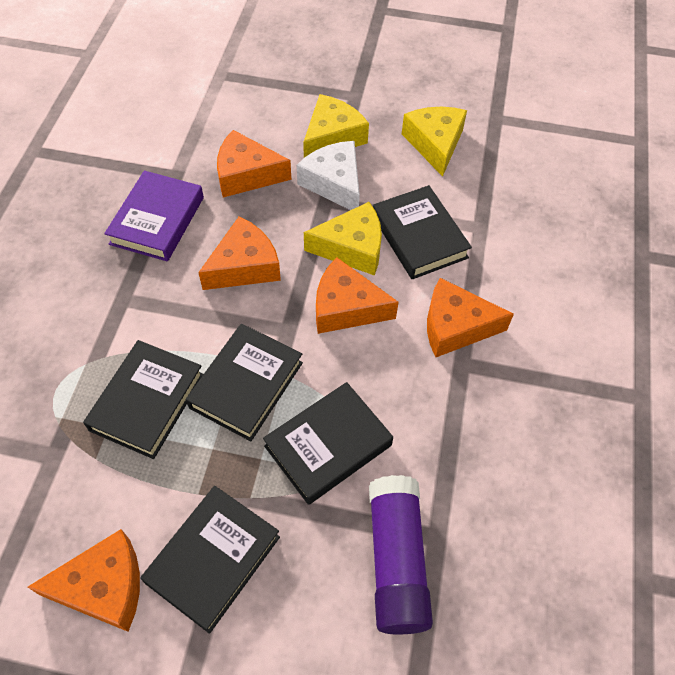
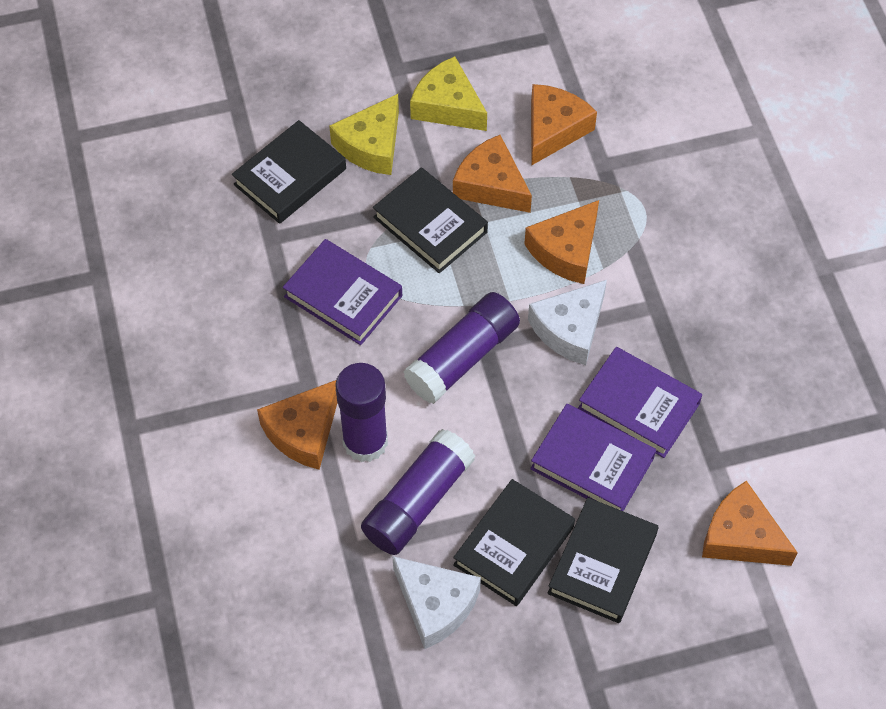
black book: 5 -> 4
purple book: 1 -> 3
purple glue stick: 1 -> 3
white cheese: 1 -> 2
yellow cheese: 3 -> 2

